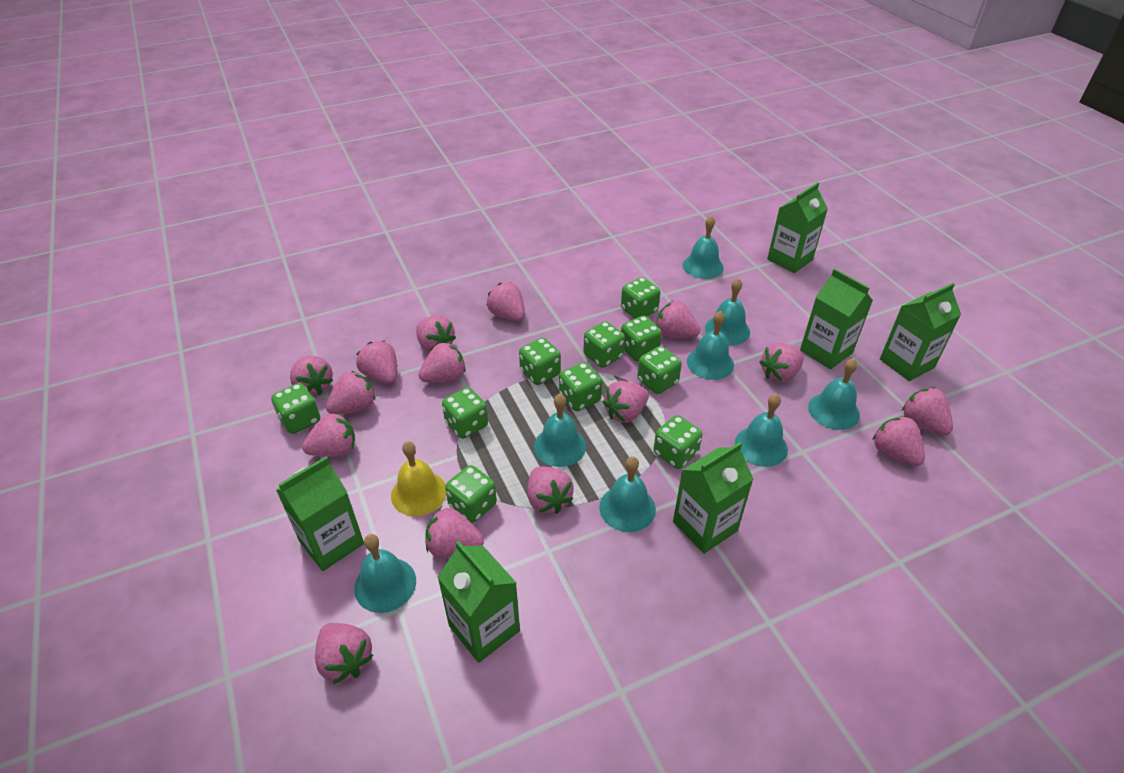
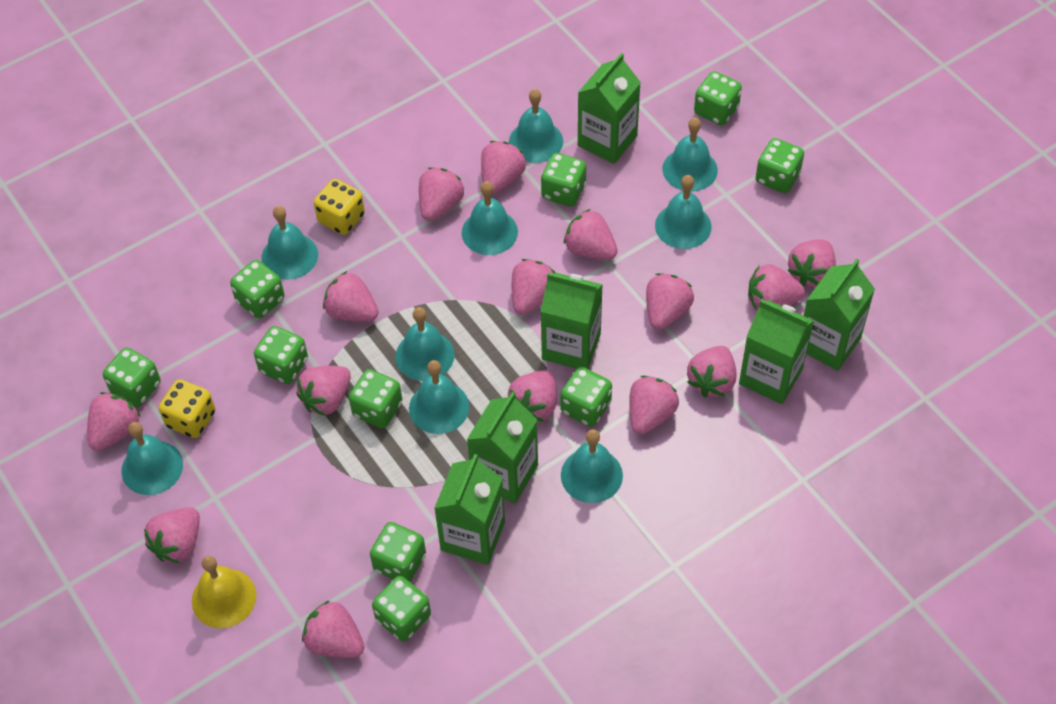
turquoise bell: 8 -> 9
yellow dice: 0 -> 2

